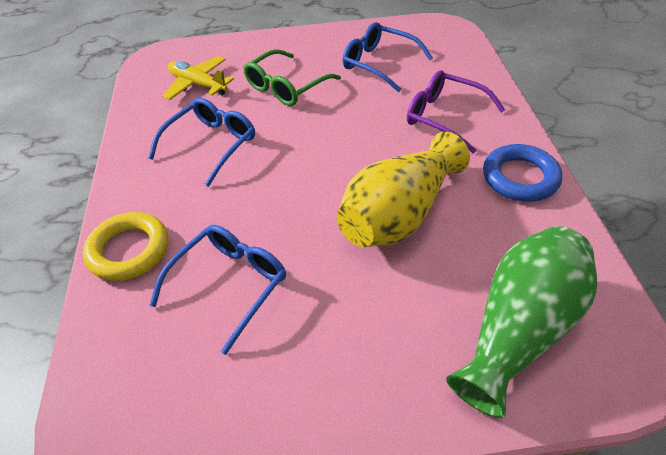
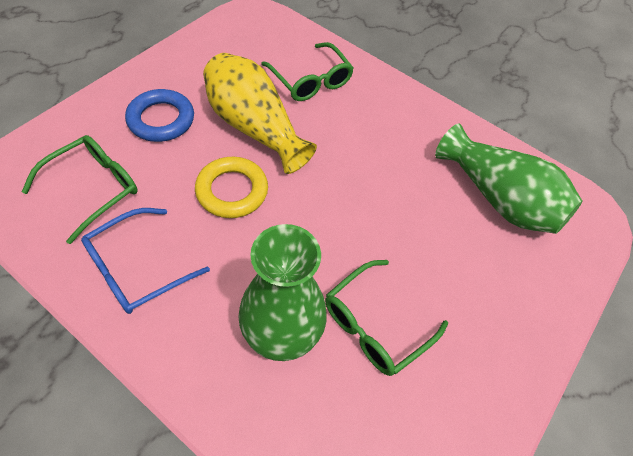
blue glasses: 3 -> 1
green glasses: 1 -> 3
green vase: 1 -> 2
purple glasses: 1 -> 0
yellow plane: 1 -> 0

